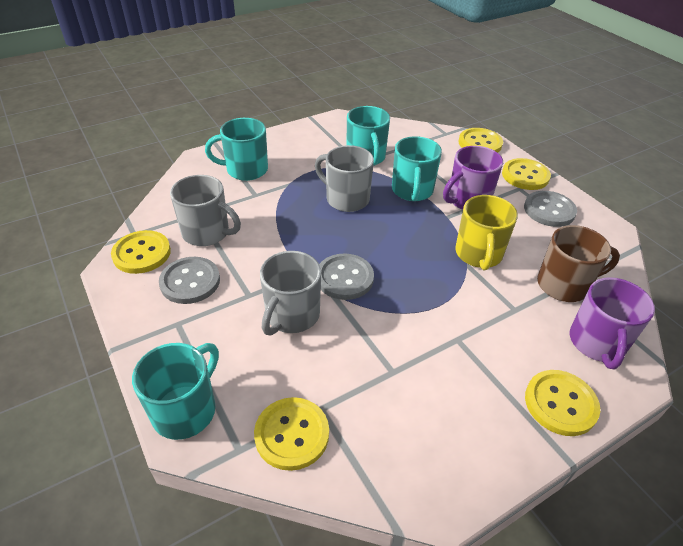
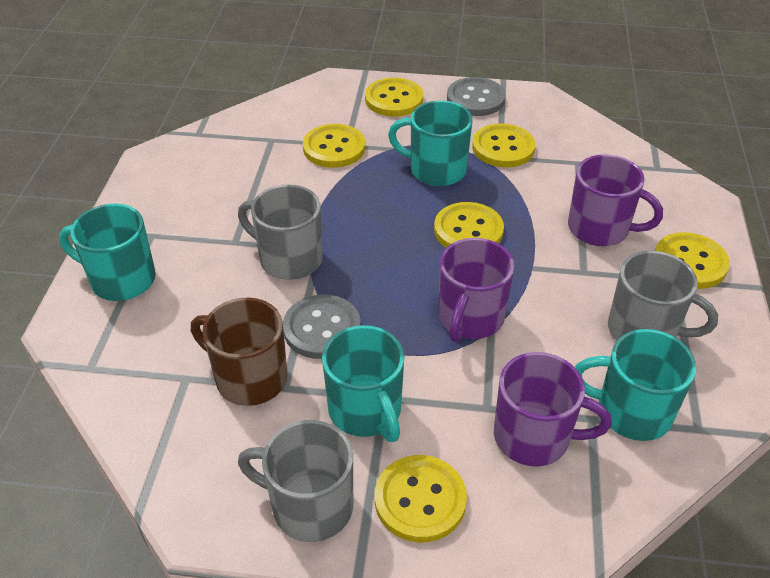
grey button: 3 -> 2
purple mug: 2 -> 3
yellow button: 5 -> 6
yellow mug: 1 -> 0

